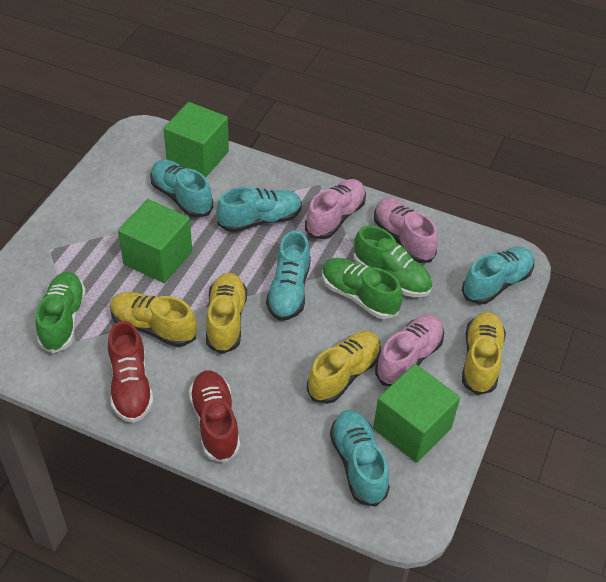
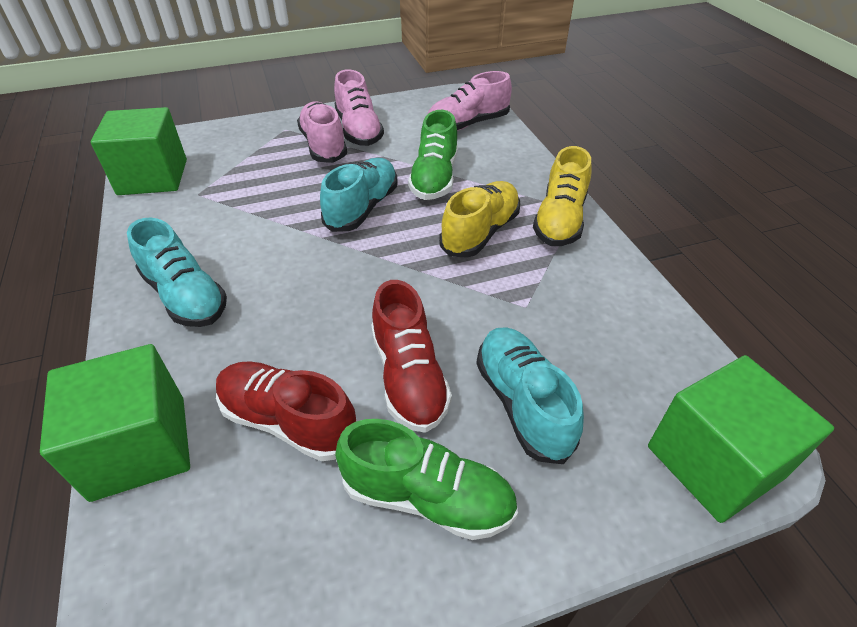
green shoe: 3 -> 2
turquoise shoe: 5 -> 3
yellow shoe: 4 -> 2

